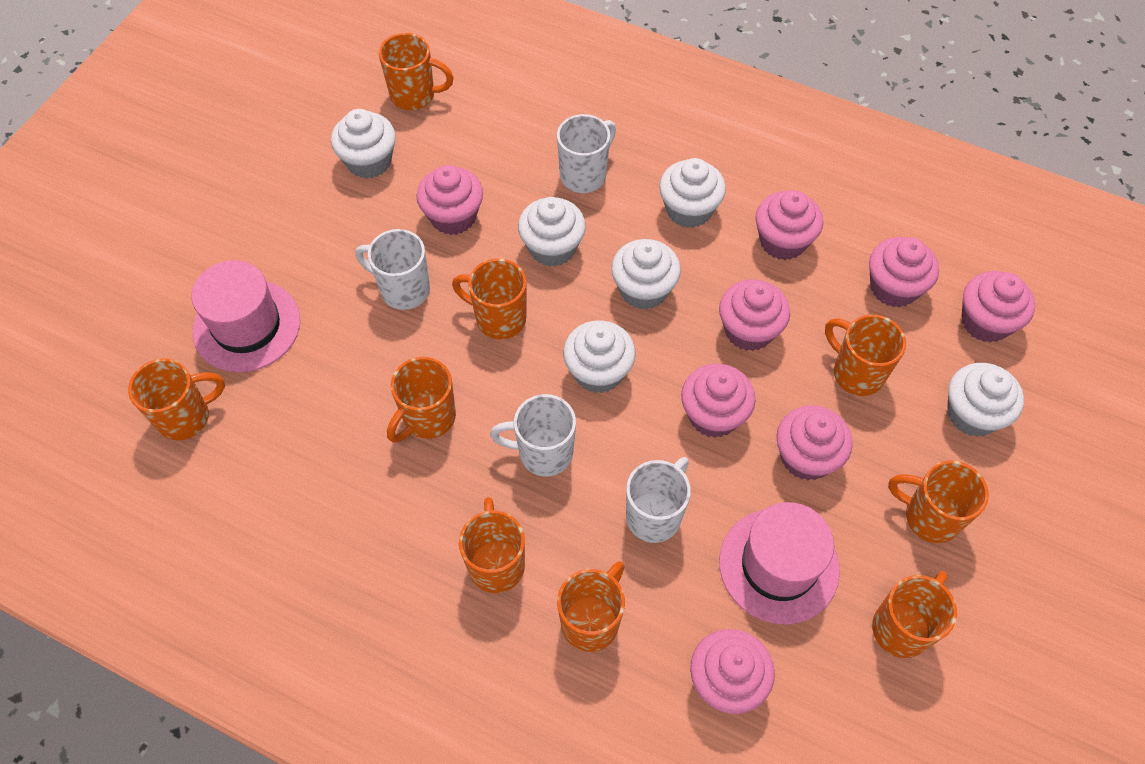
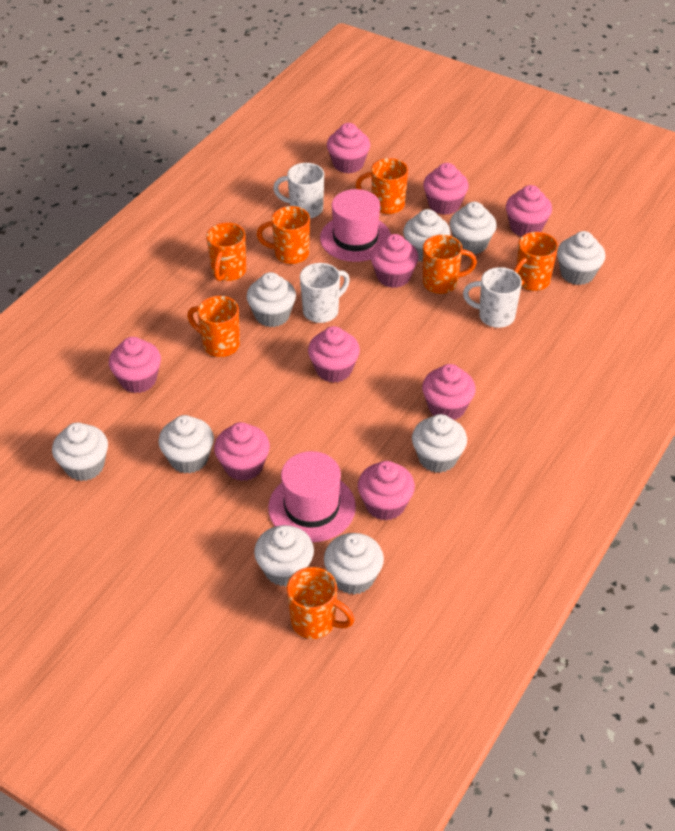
orange mug: 9 -> 7
pink cupcake: 8 -> 9
white cupcake: 6 -> 9
white mug: 4 -> 3

